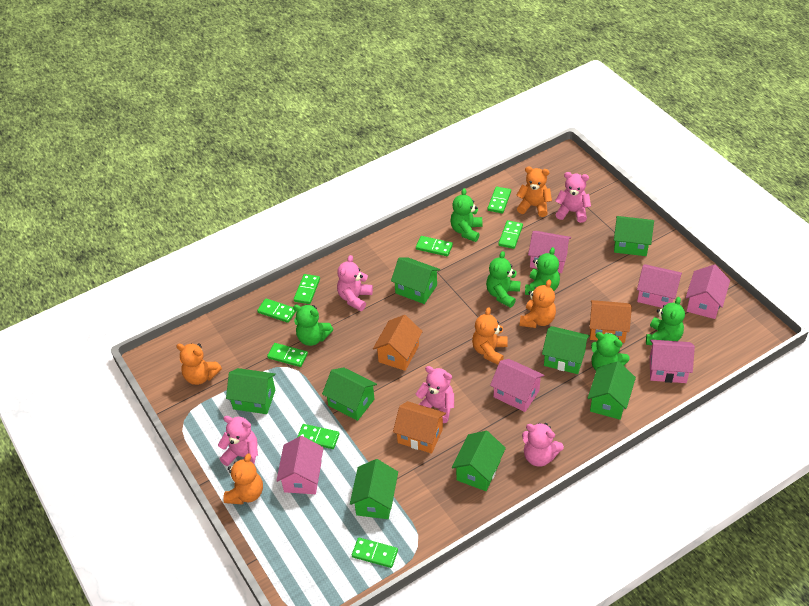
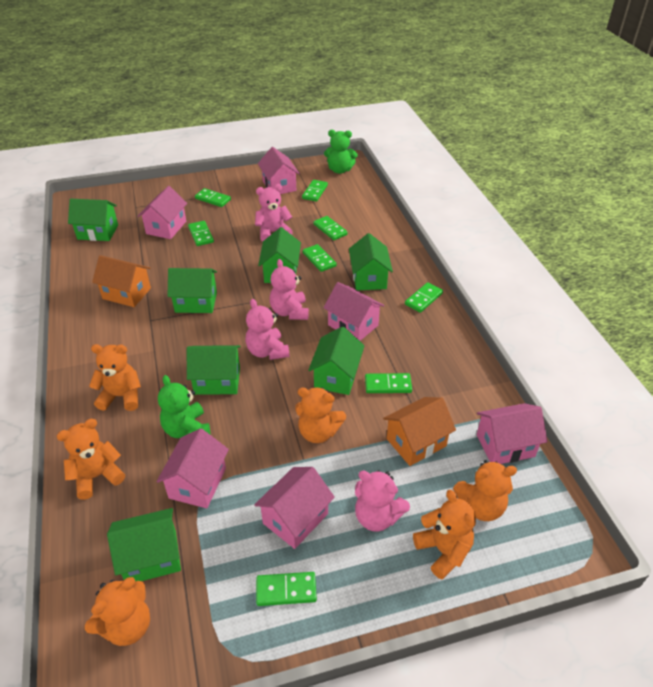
green house: 8 -> 7
green teddy bear: 6 -> 2
orange house: 3 -> 2
orange teddy bear: 5 -> 6
pink teddy bear: 5 -> 4

